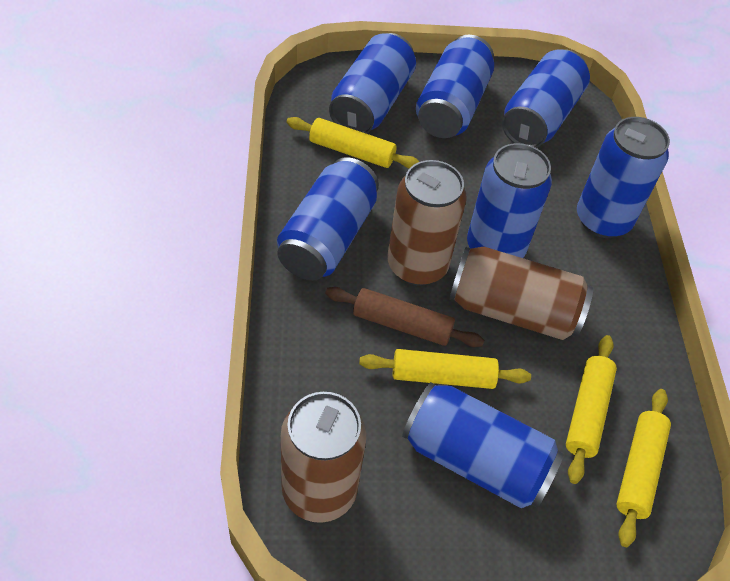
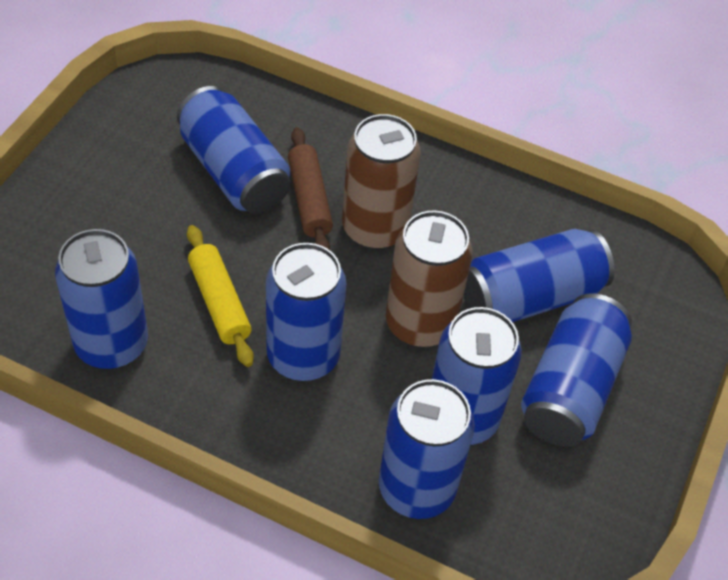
brown can: 3 -> 2
yellow rolling pin: 4 -> 1

